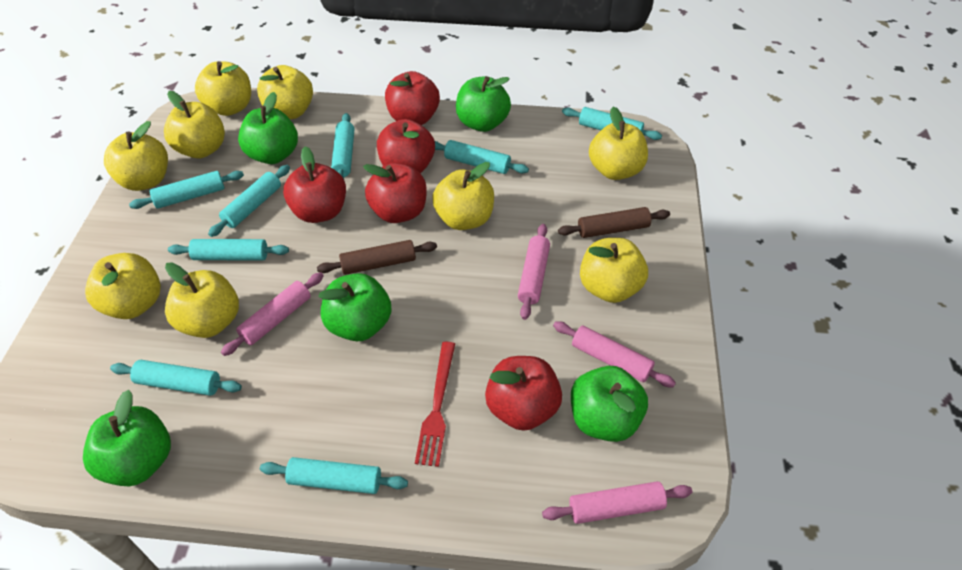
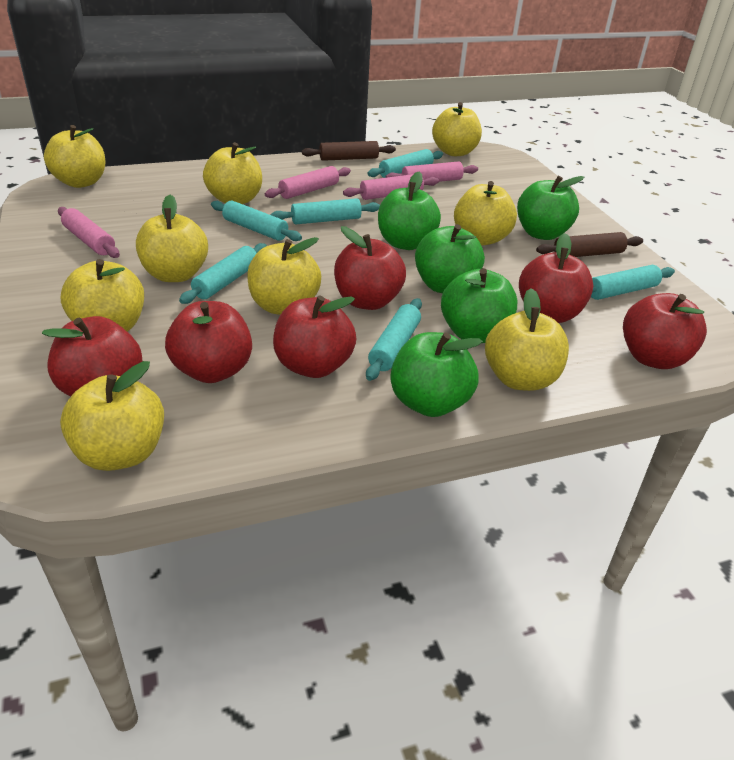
red apple: 5 -> 6
red fork: 1 -> 0
turquoise rolling pin: 8 -> 6

